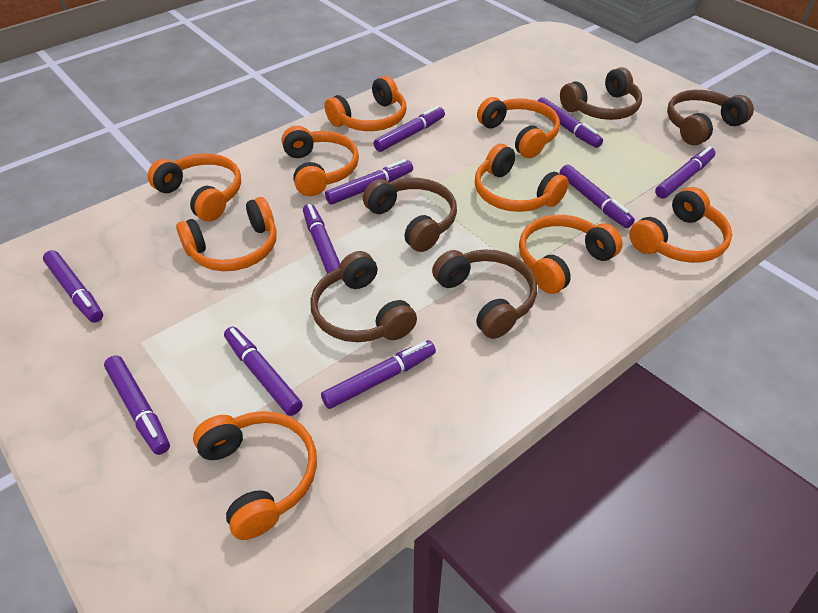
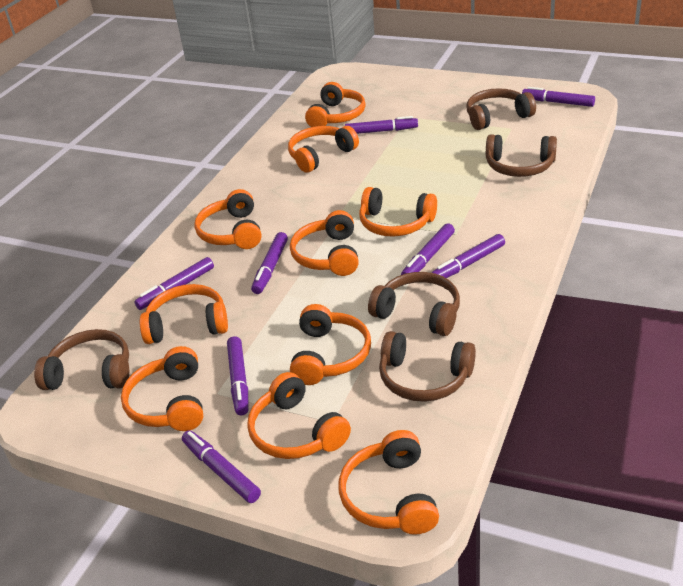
orange headphones: 9 -> 10
purple marker: 10 -> 8

